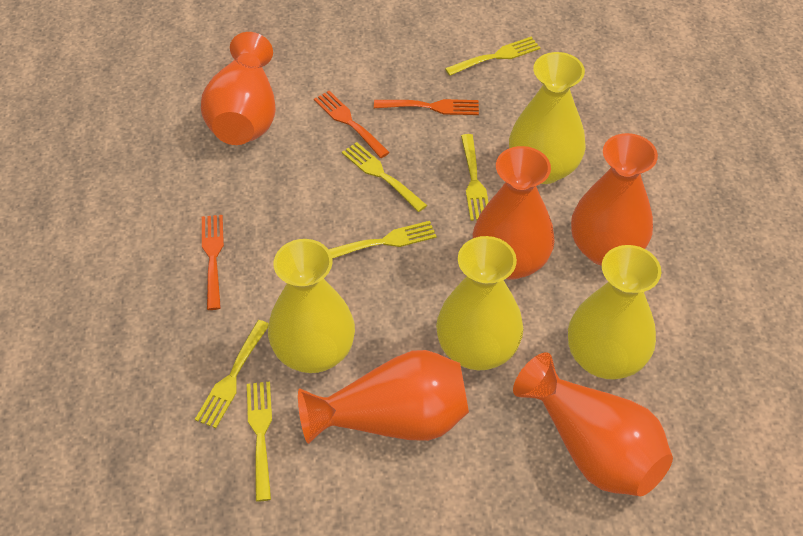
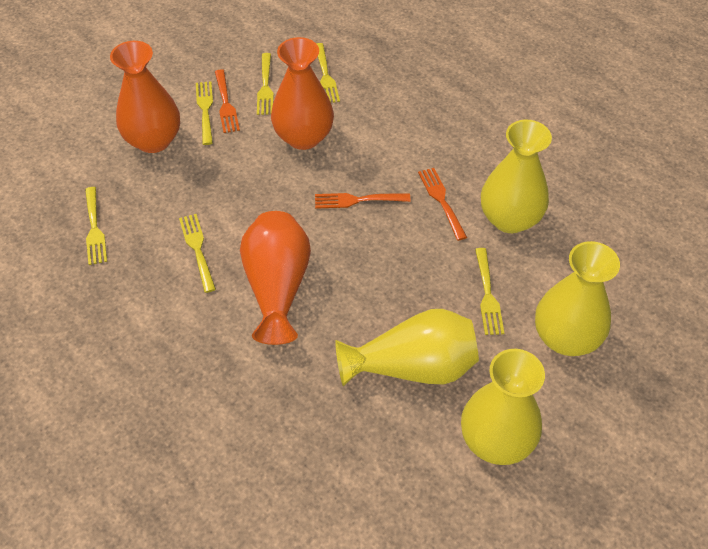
orange vase: 5 -> 3

